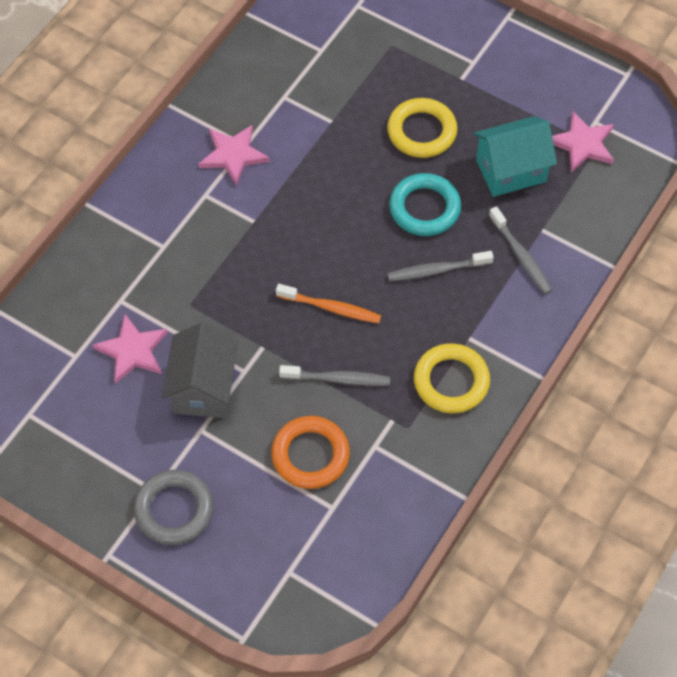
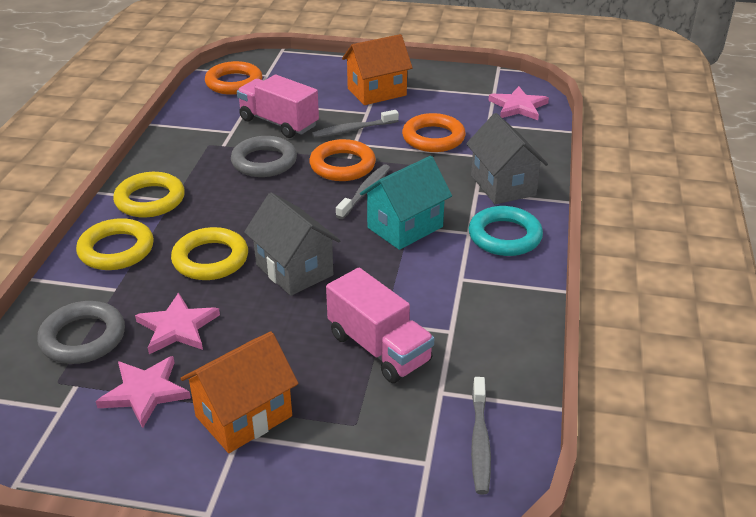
grey house: 1 -> 2
grey ring: 1 -> 2
orange house: 0 -> 2
orange ring: 1 -> 3
orange toothbrush: 1 -> 0
pink truck: 0 -> 2
yellow ring: 2 -> 3

